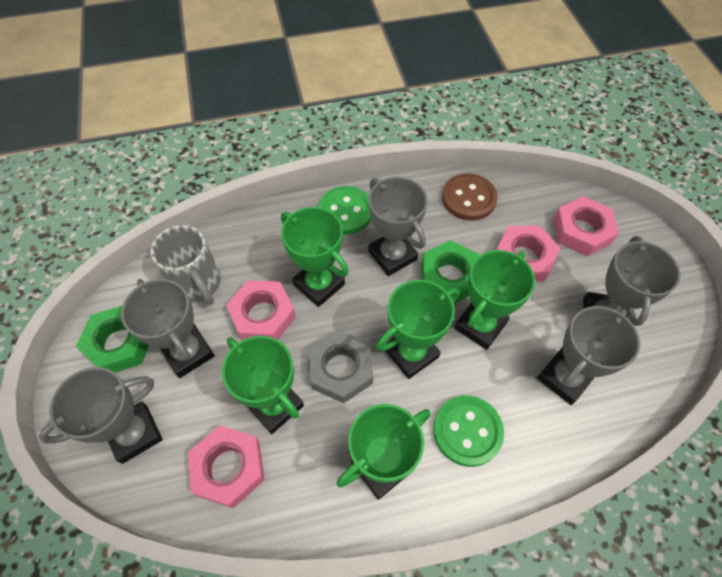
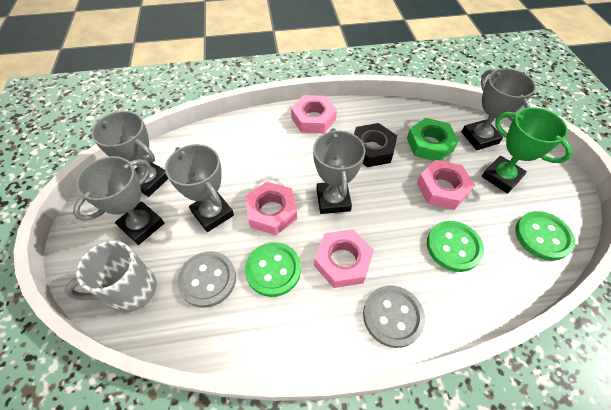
black nut: 0 -> 1
brown button: 1 -> 0
green button: 2 -> 3
green nut: 2 -> 1
green trophy: 5 -> 1
grey button: 0 -> 2
grey nut: 1 -> 0

